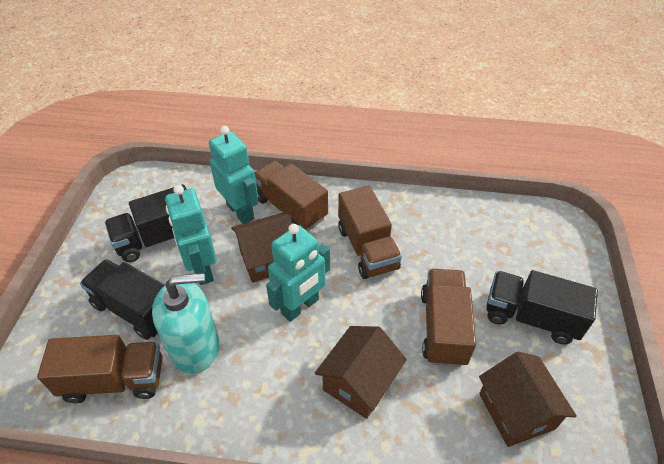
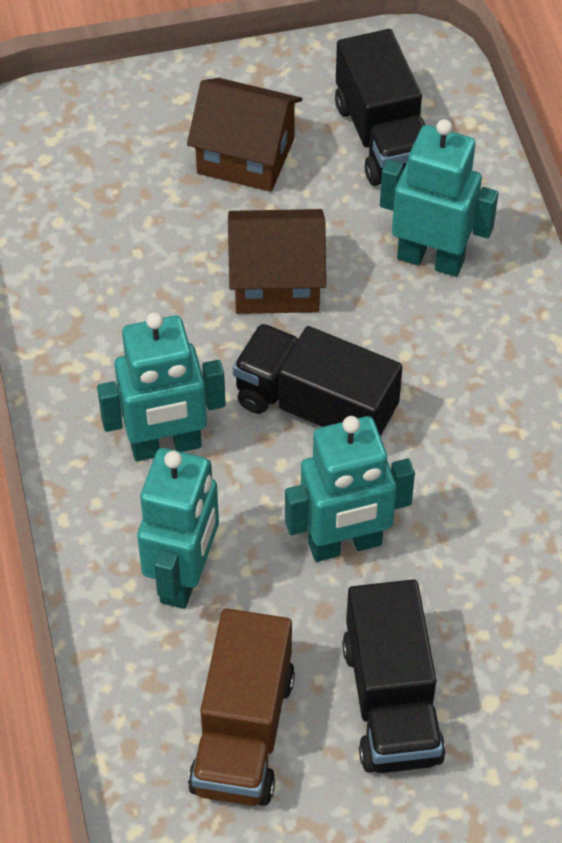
brown house: 3 -> 2
brown truck: 4 -> 1
turquoise robot: 3 -> 4
turquoise soap dispenser: 1 -> 0

